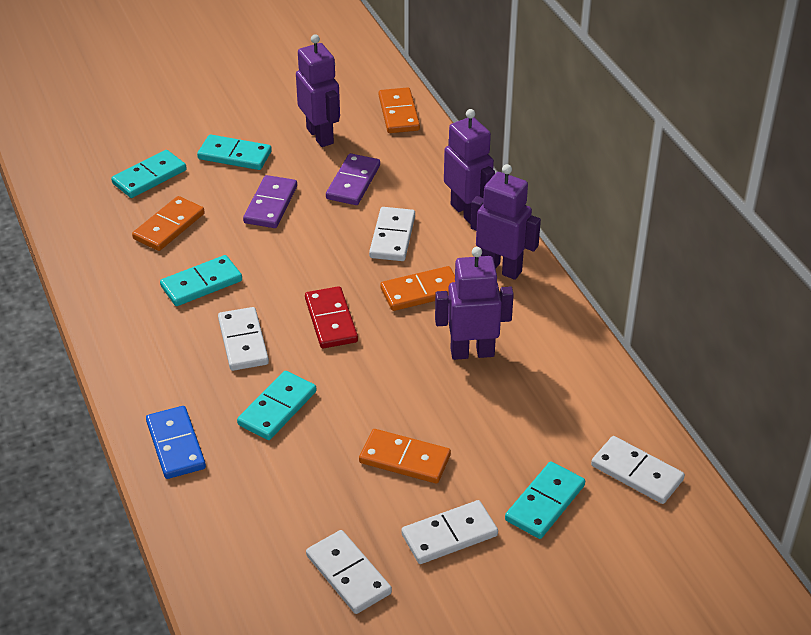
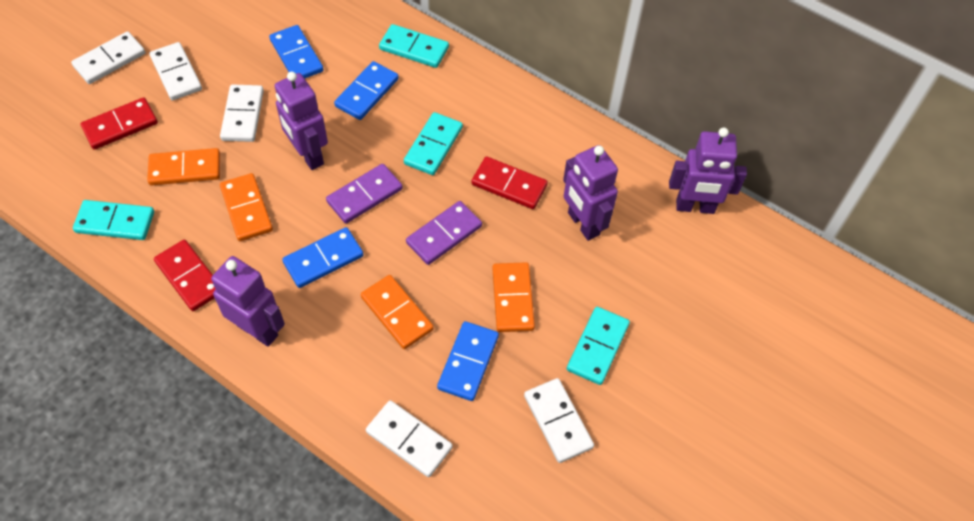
blue domino: 1 -> 4
red domino: 1 -> 3
turquoise domino: 5 -> 4

